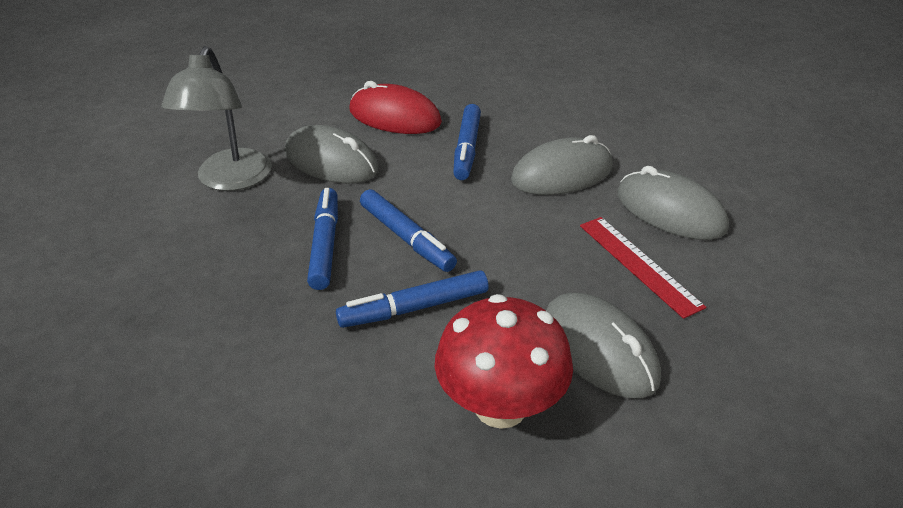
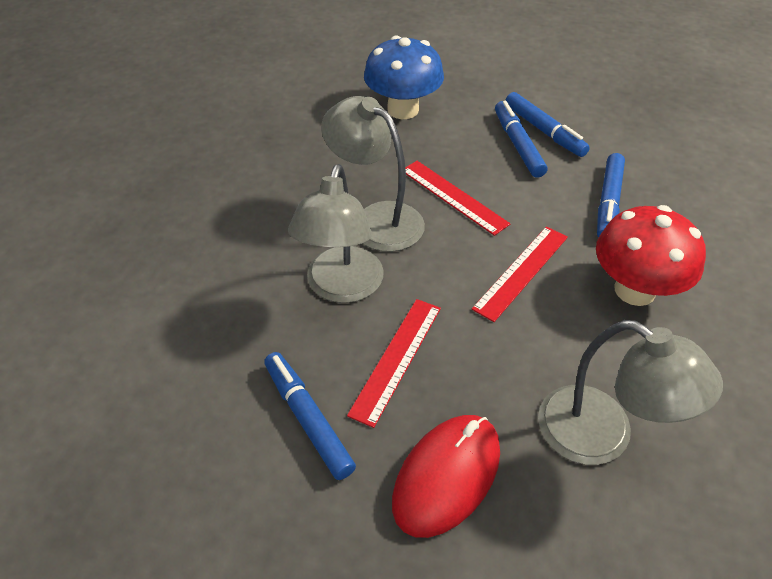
blue mushroom: 0 -> 1
grey lamp: 1 -> 3
grey mouse: 4 -> 0
red ruler: 1 -> 3

